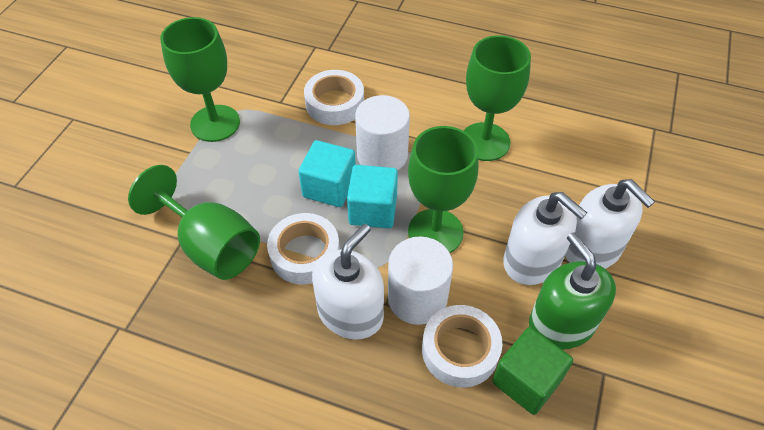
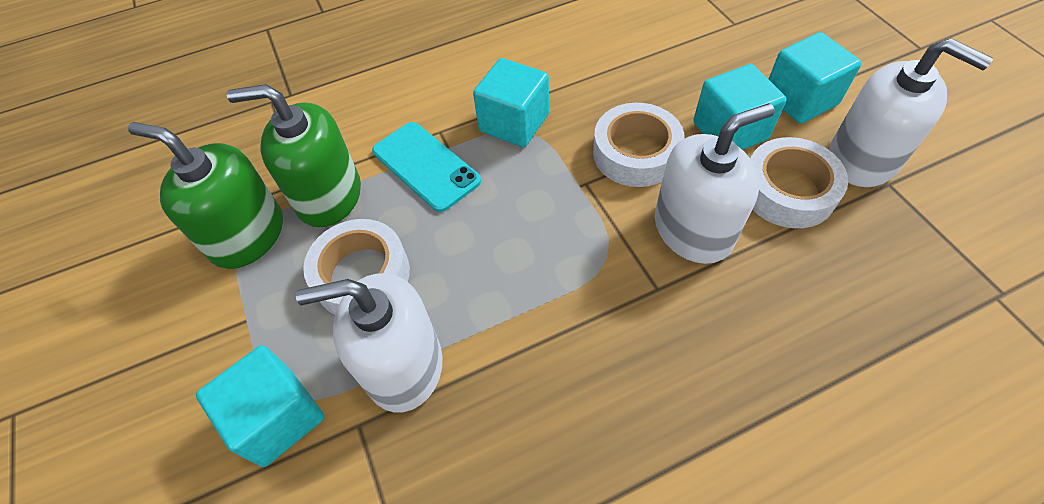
green cube: 1 -> 0
green goblet: 4 -> 0
green soap dispenser: 1 -> 2
turquoise cube: 2 -> 4
turquoise phone: 0 -> 1
white cylinder: 2 -> 0

